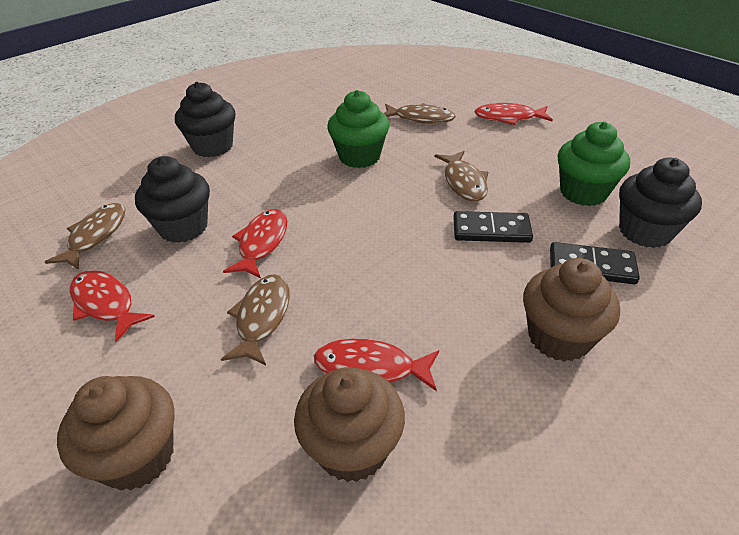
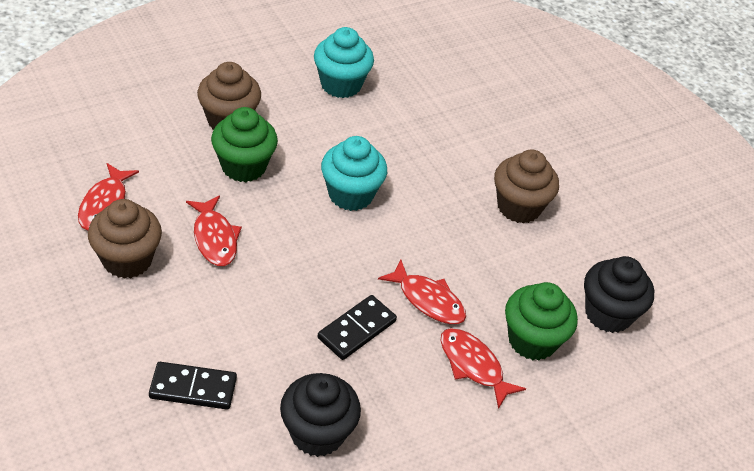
black cupcake: 3 -> 2
brown fish: 4 -> 0
turquoise cupcake: 0 -> 2

